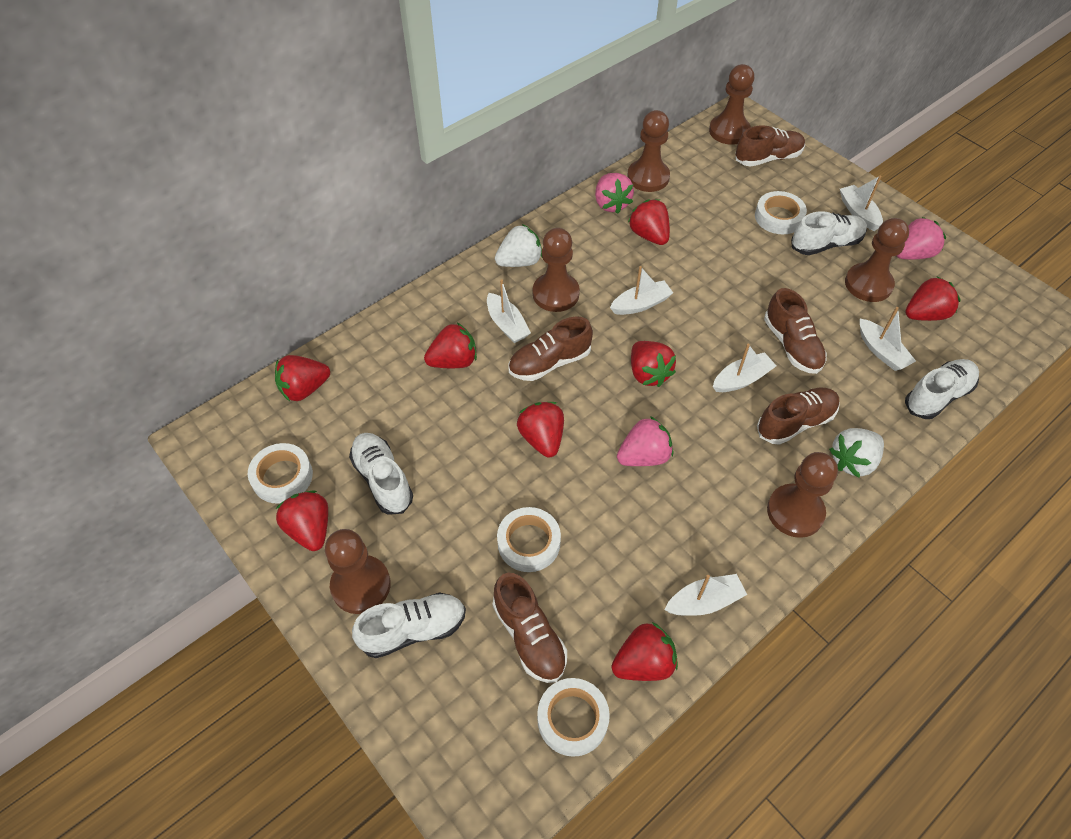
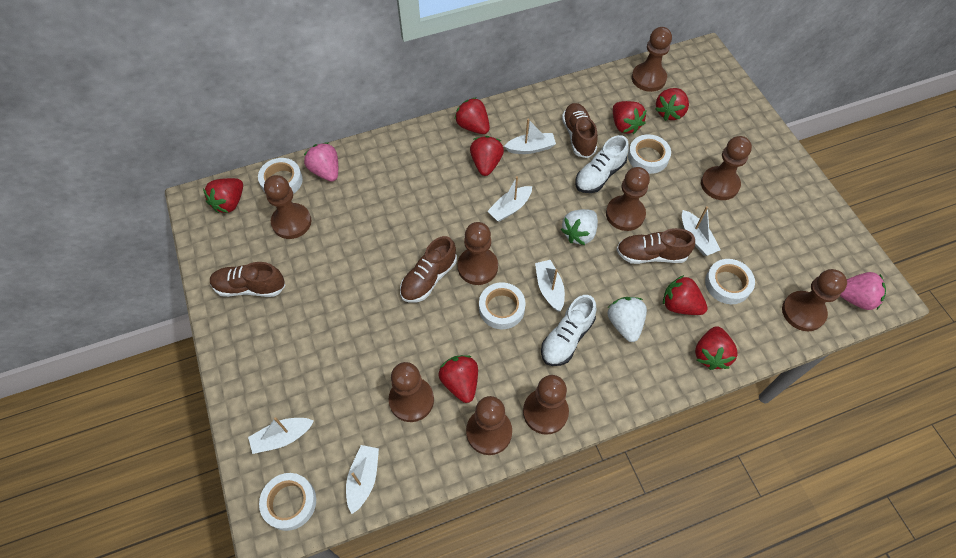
brown pawn: 6 -> 9
brown shoe: 5 -> 4
pink strawberry: 3 -> 2
white shoe: 4 -> 2
white tape: 4 -> 5

